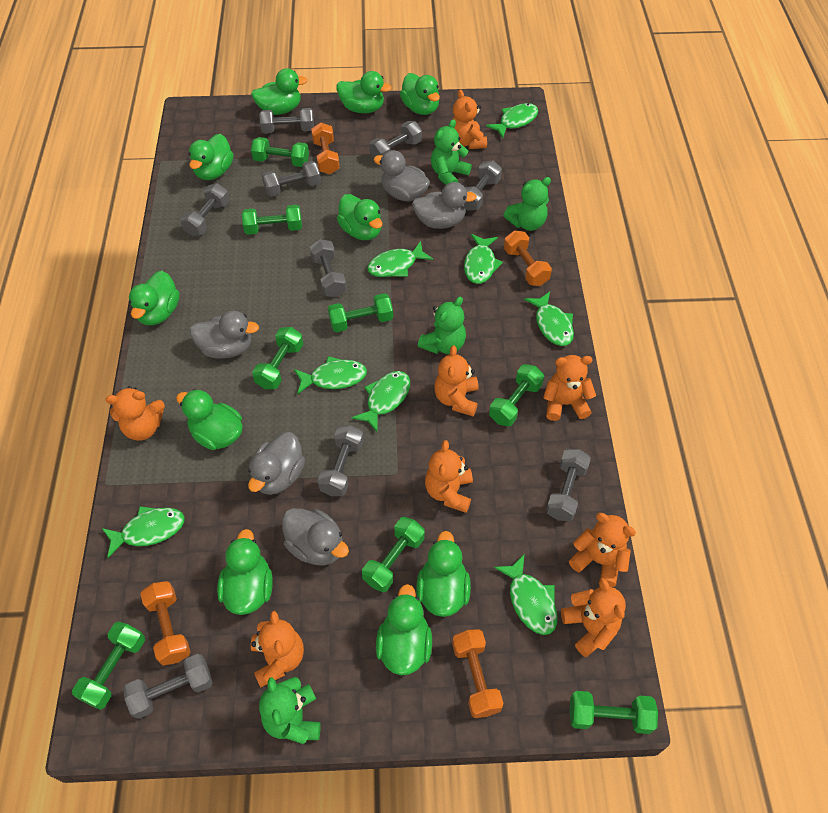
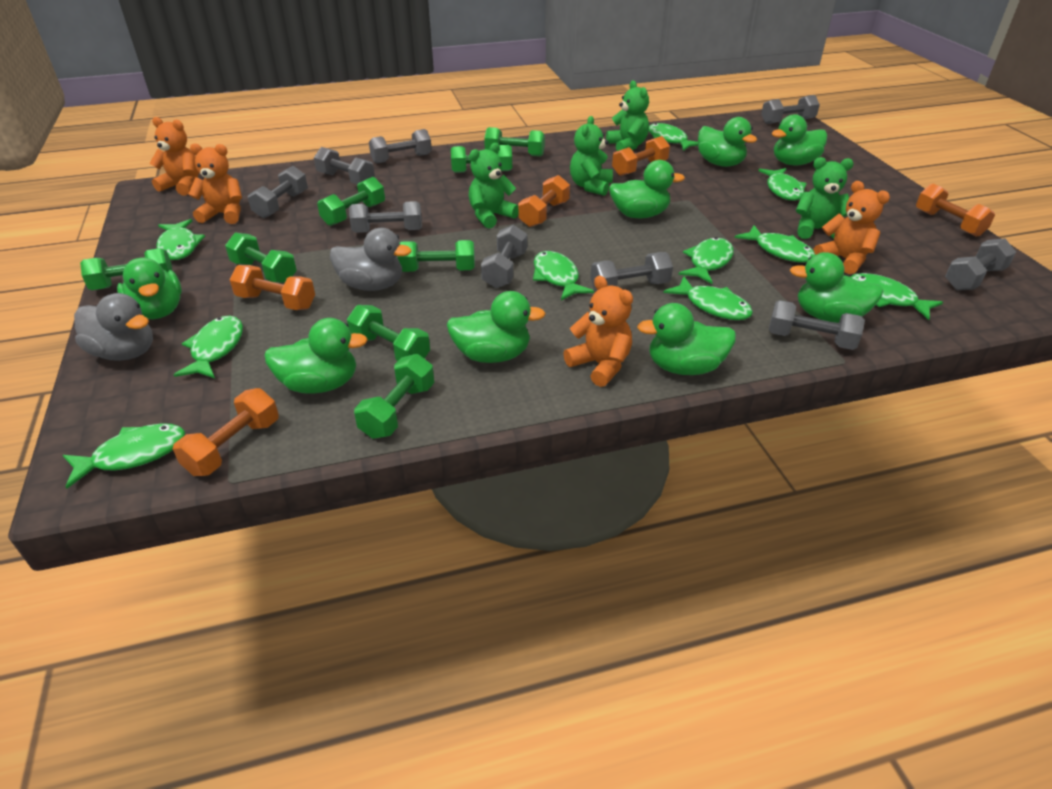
green duck: 10 -> 8
green fish: 8 -> 10
grey duck: 5 -> 2
orange dumbbell: 4 -> 5
orange teddy bear: 8 -> 4

